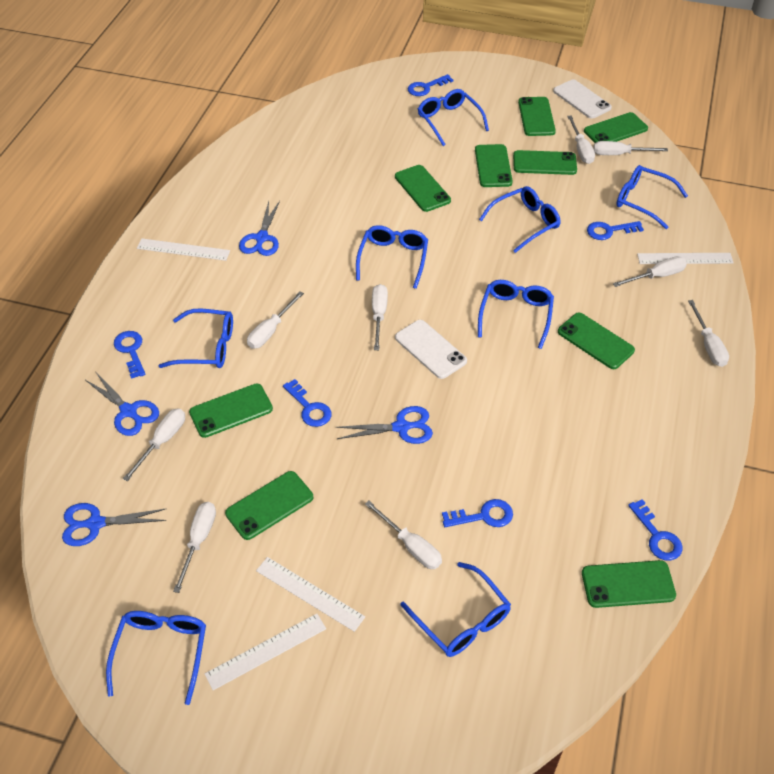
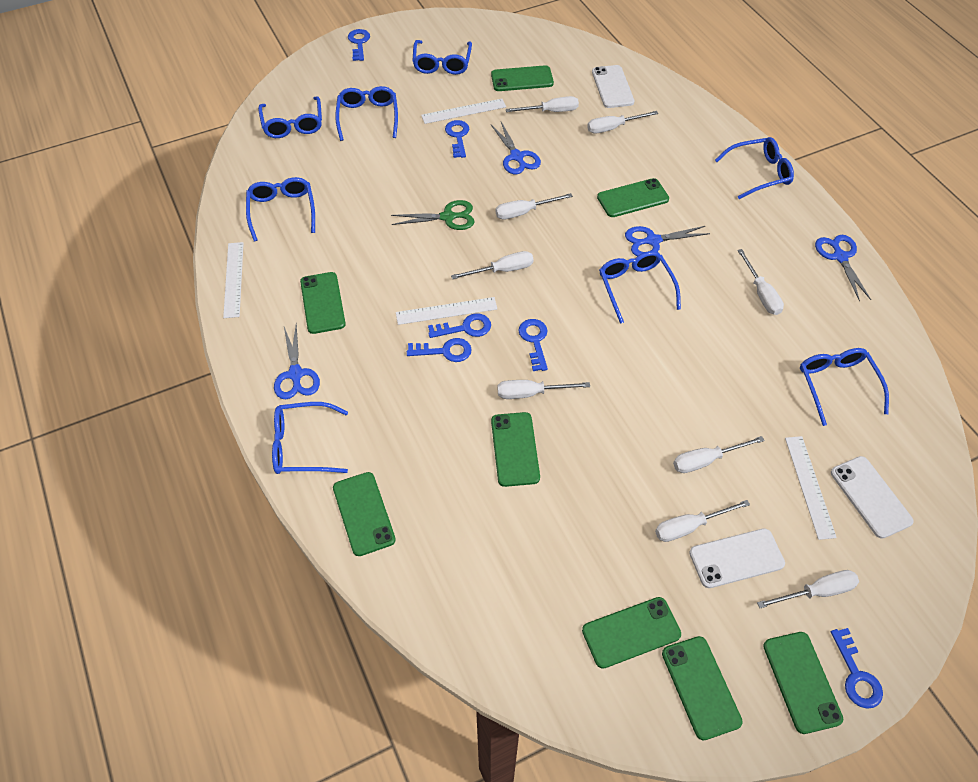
green phone: 9 -> 8
green scissors: 0 -> 1
white phone: 2 -> 3

